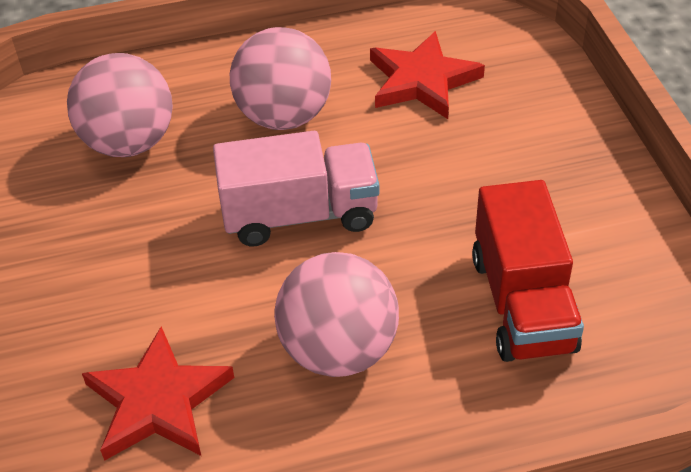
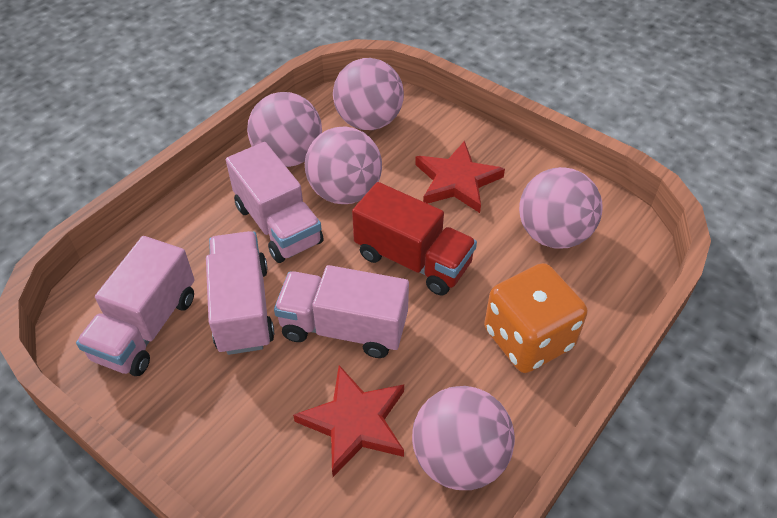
orange dice: 0 -> 1
pink ball: 3 -> 5
pink truck: 1 -> 4

